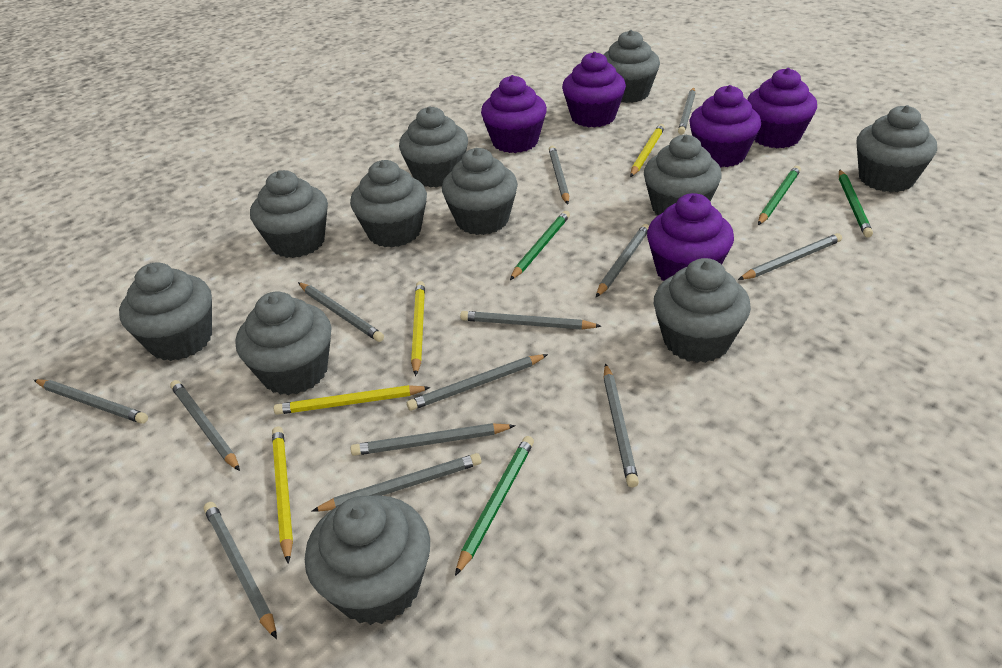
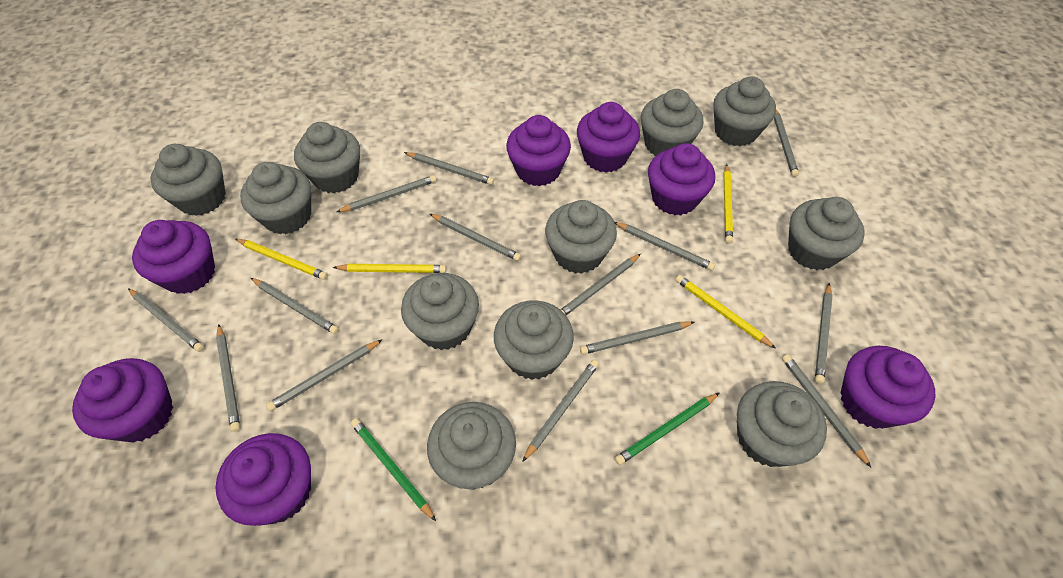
green pencil: 4 -> 2
grey pencil: 13 -> 14
purple cupcake: 5 -> 7

